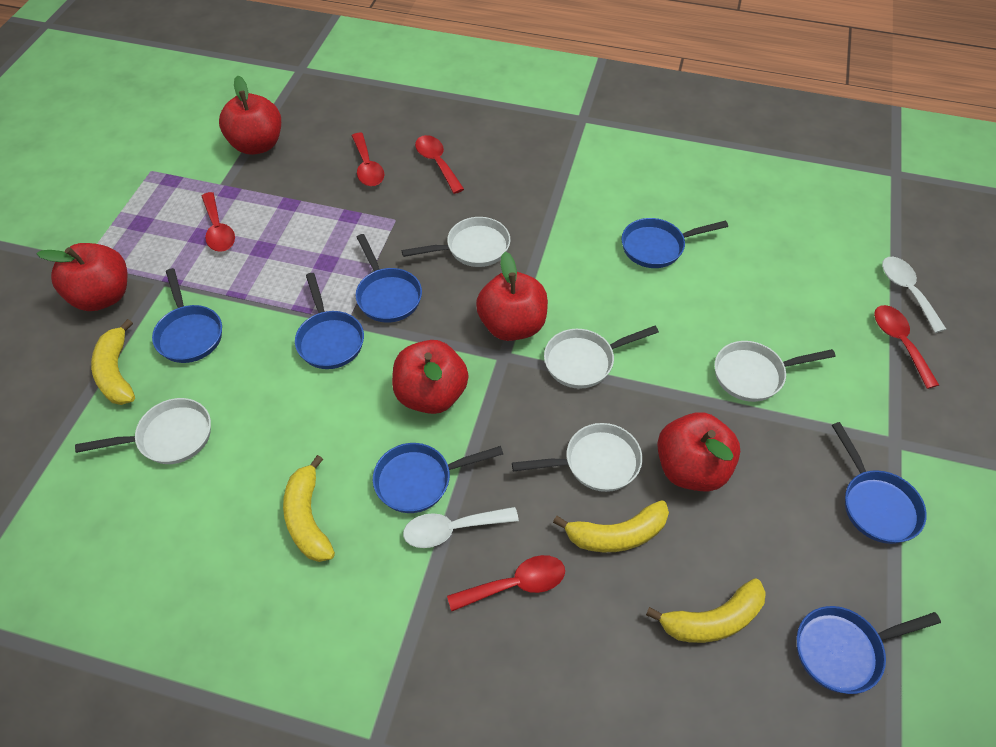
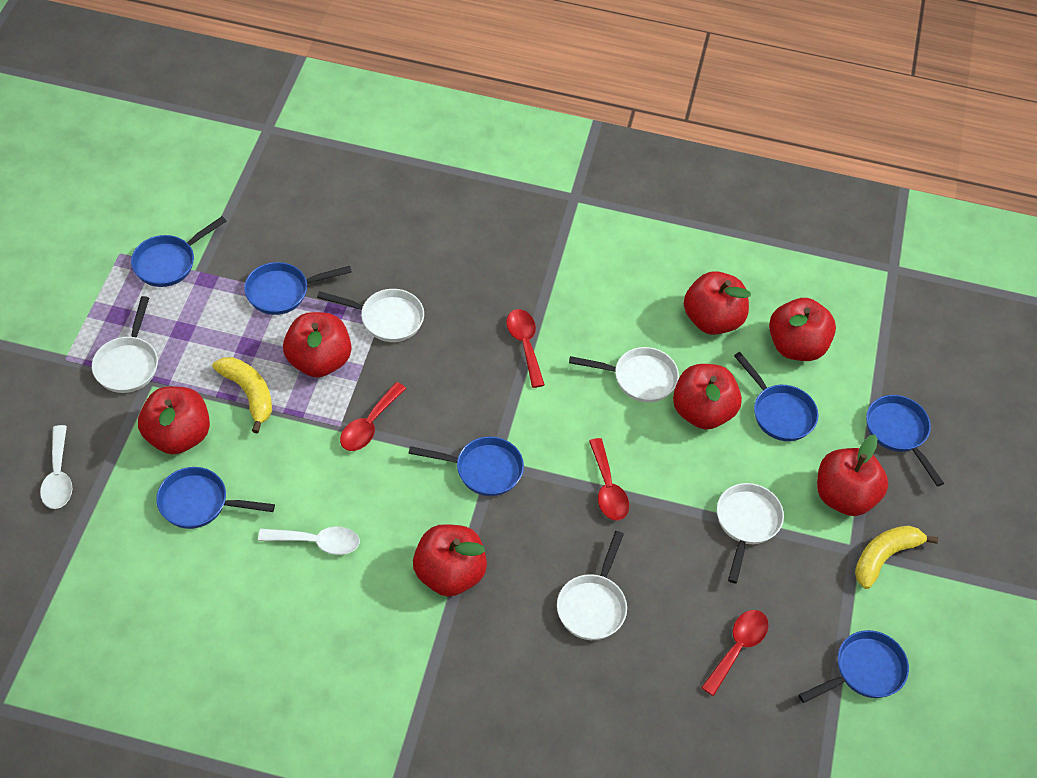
red apple: 5 -> 7
red spoon: 5 -> 4
yellow banana: 4 -> 2

